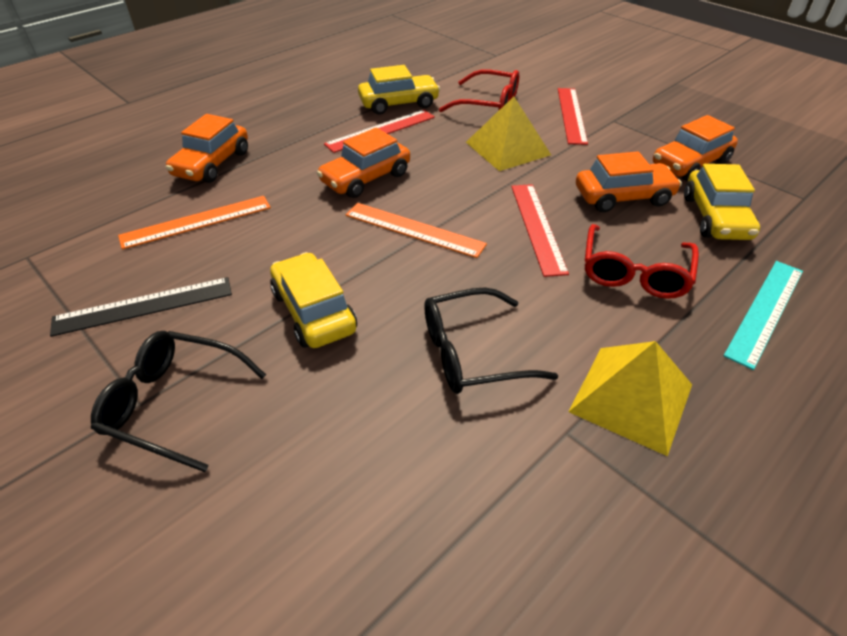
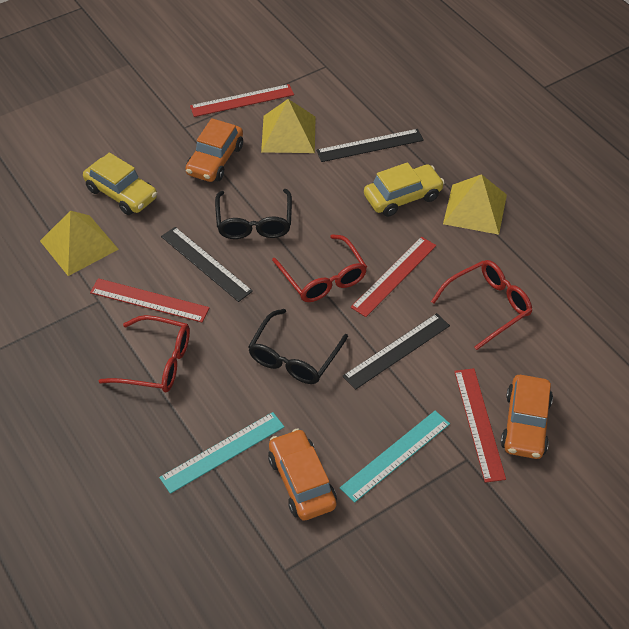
black ruler: 1 -> 3
orange car: 4 -> 3
orange ruler: 2 -> 0
red glasses: 2 -> 3
red ruler: 3 -> 4
turquoise ruler: 1 -> 2
yellow car: 3 -> 2
yellow pyramid: 2 -> 3

